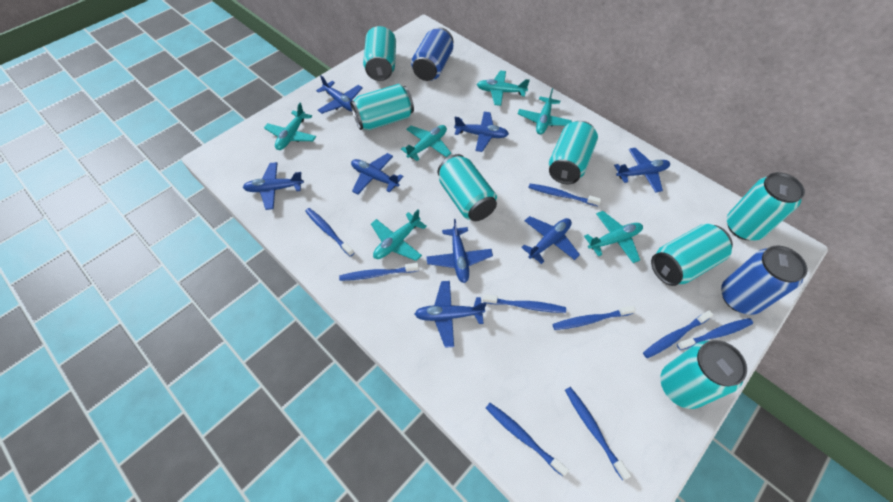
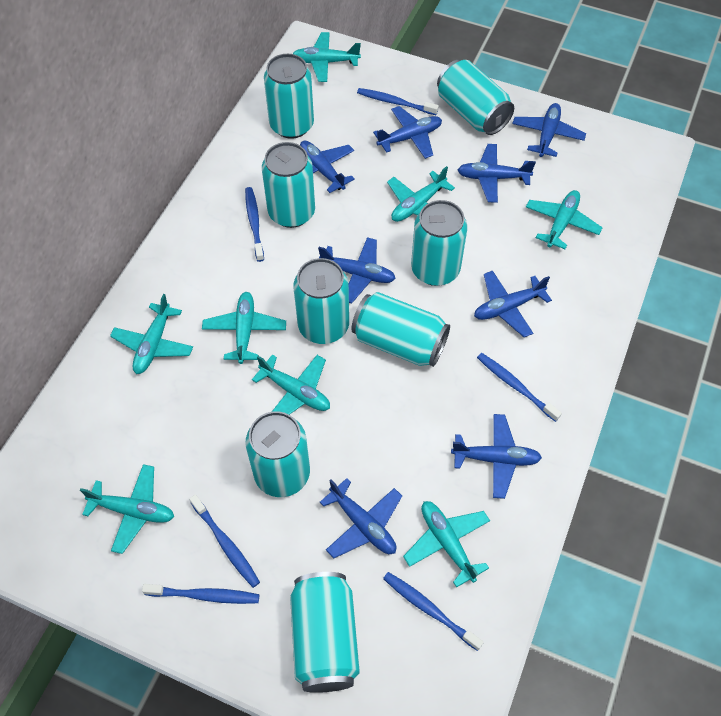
blue can: 2 -> 0
blue toothbrush: 9 -> 6
turquoise can: 7 -> 8
turquoise plane: 6 -> 8

